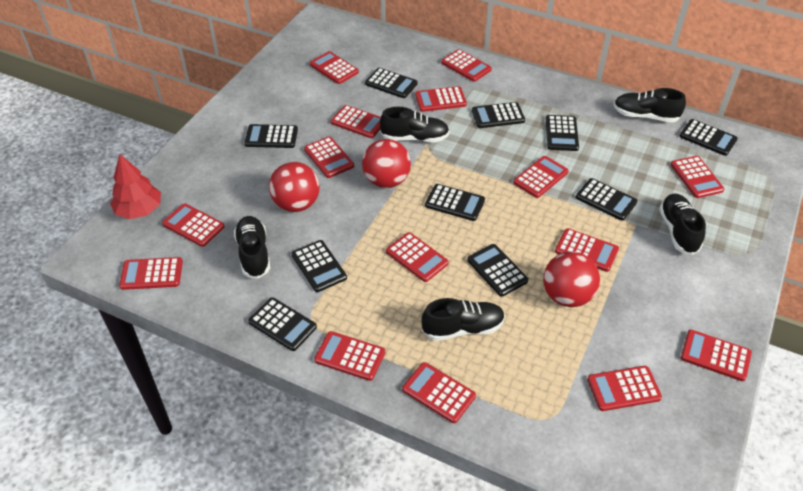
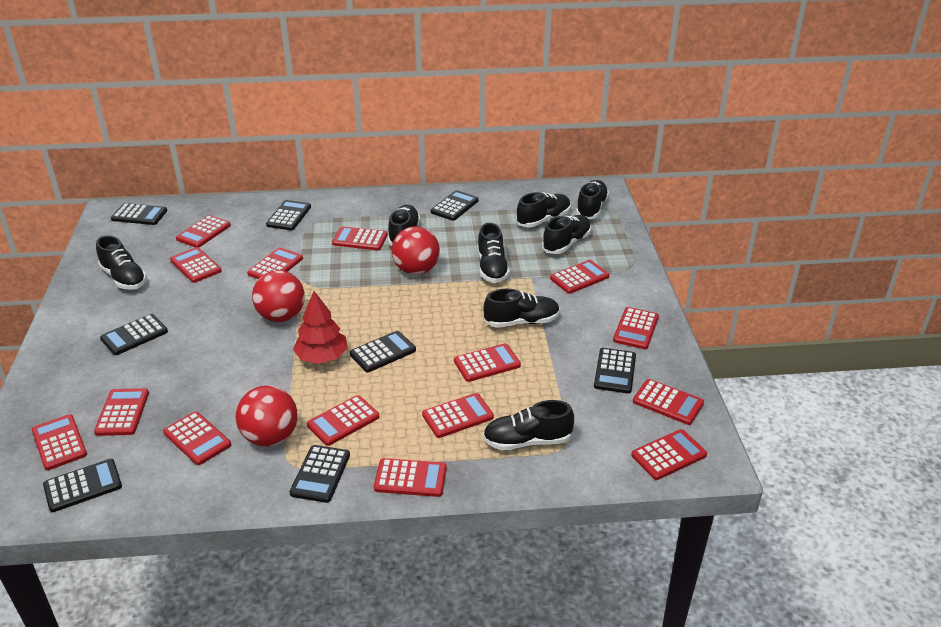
black calculator: 10 -> 8
black shoe: 5 -> 8

